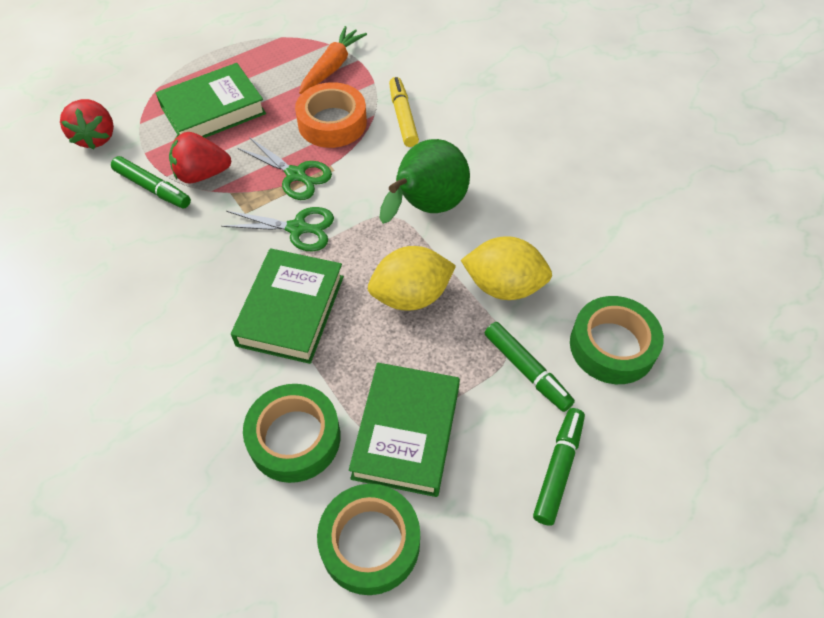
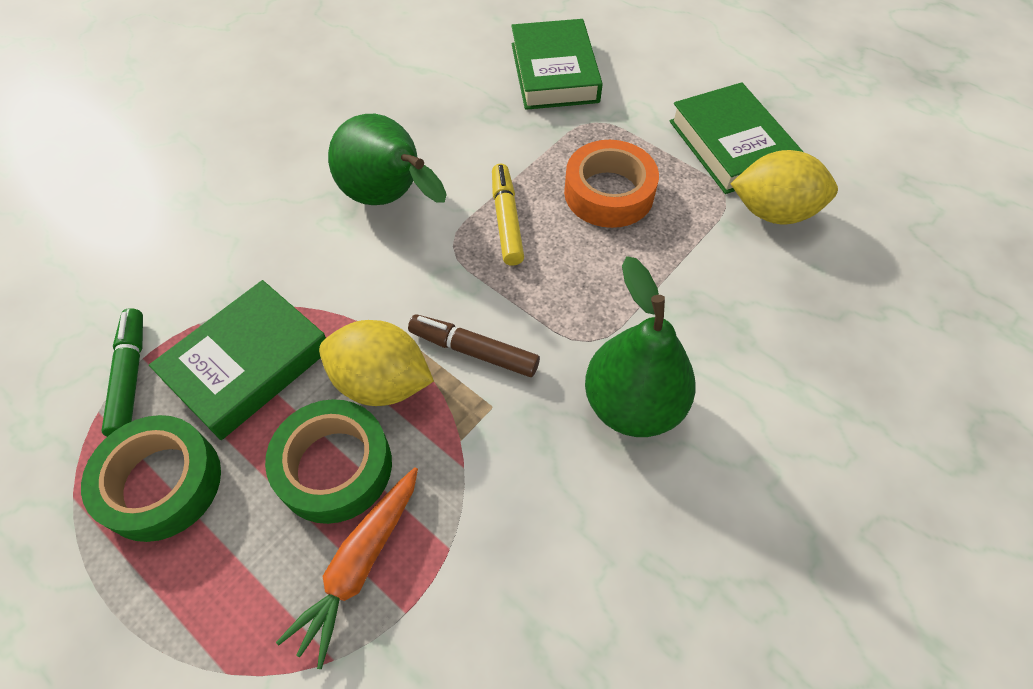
brown marker: 0 -> 1
green marker: 3 -> 1
green pear: 1 -> 2
green scissors: 2 -> 0
green tape: 3 -> 2
red strawberry: 2 -> 0

